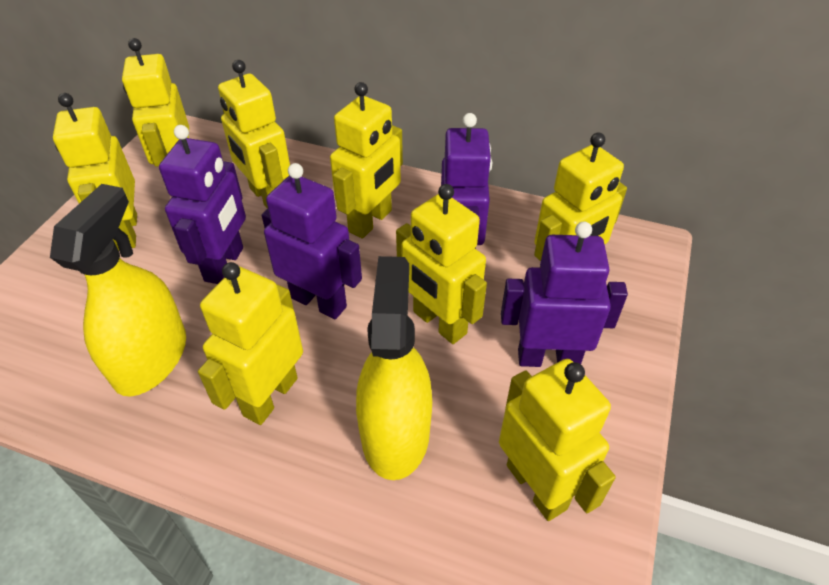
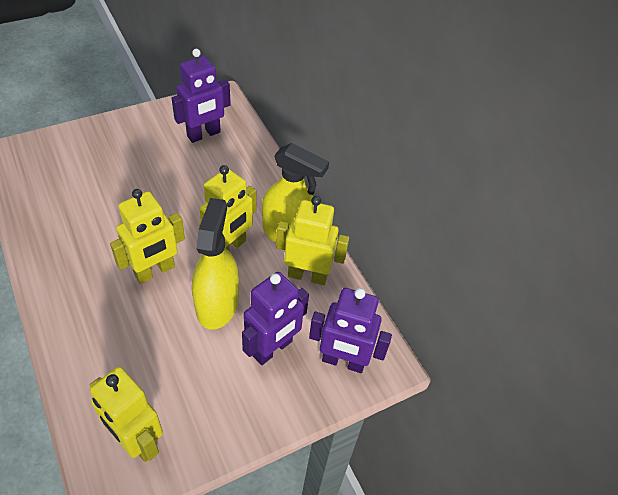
purple robot: 4 -> 3
yellow robot: 8 -> 4

